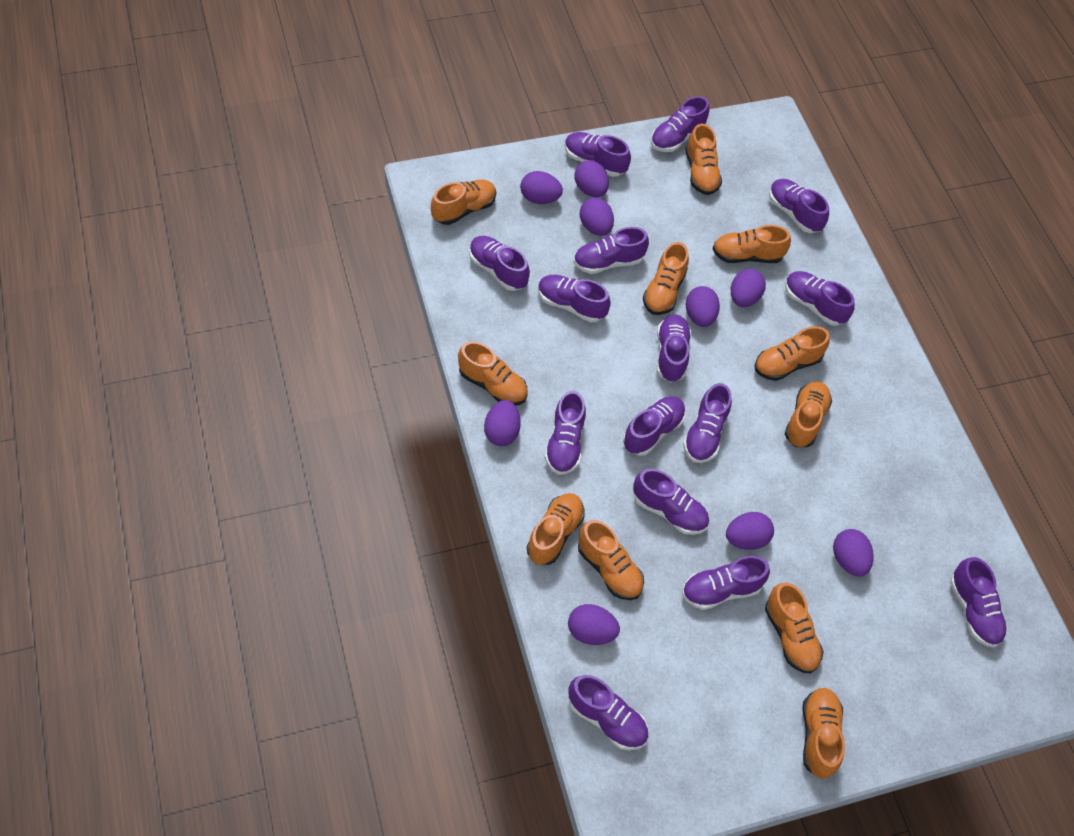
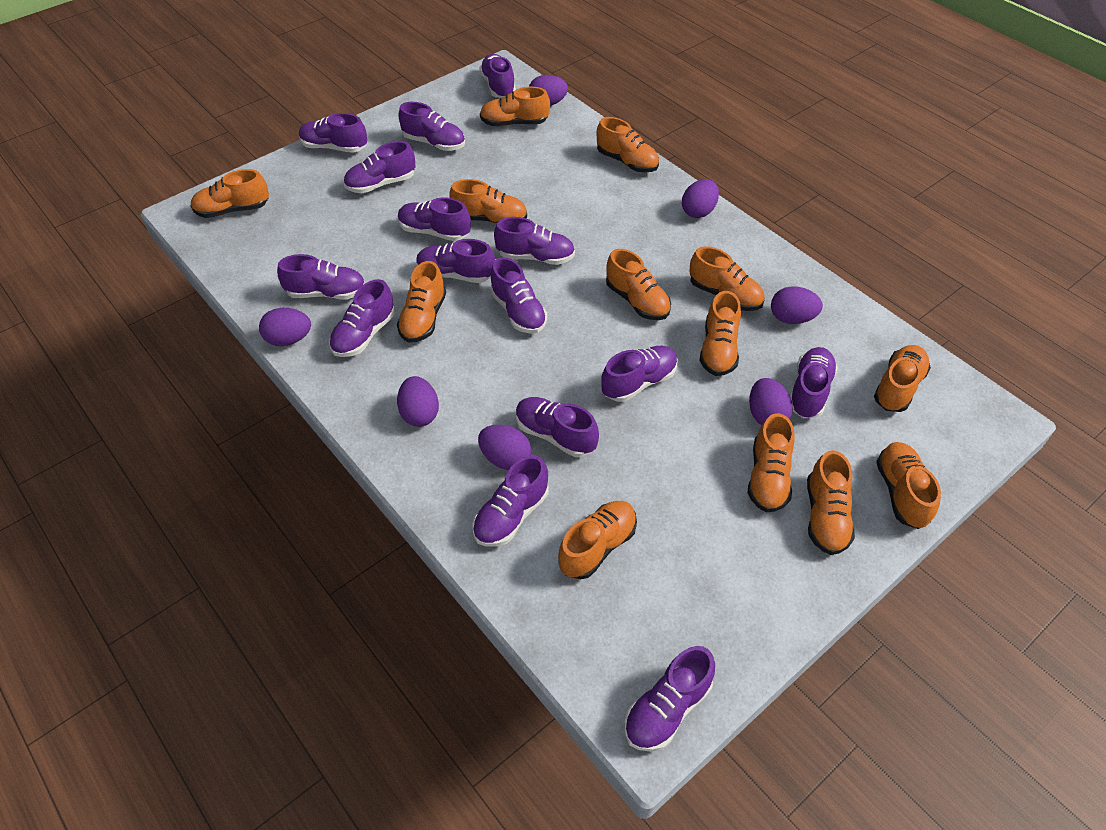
orange shoe: 11 -> 13
purple egg: 9 -> 7

